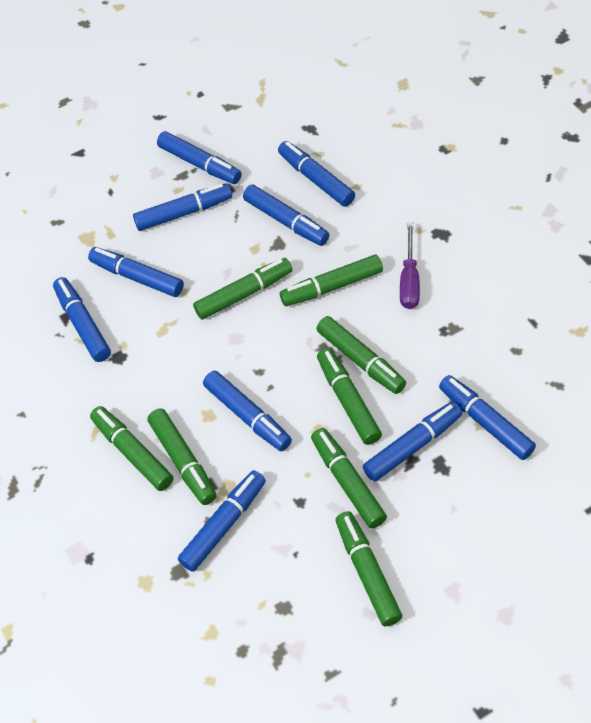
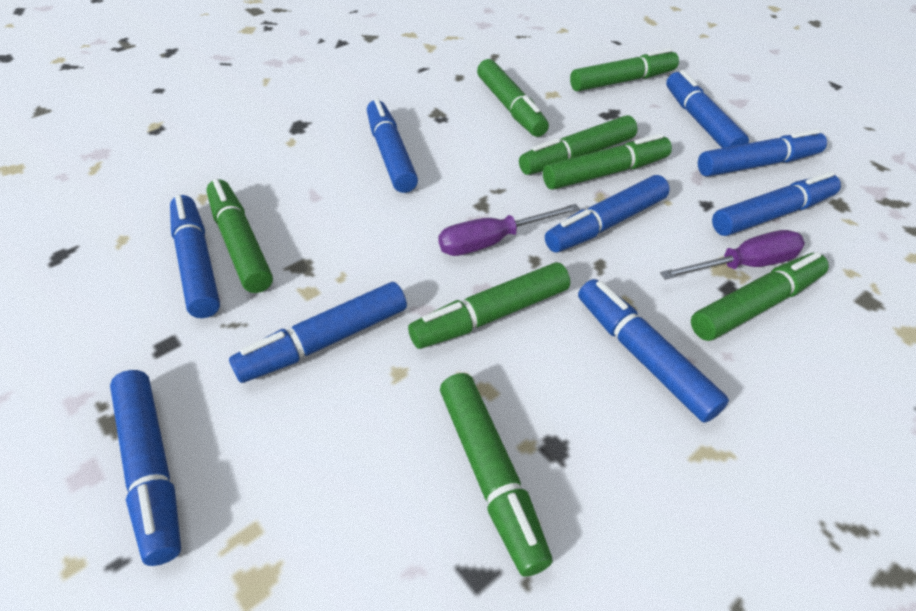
blue marker: 10 -> 9
purple screwdriver: 1 -> 2

